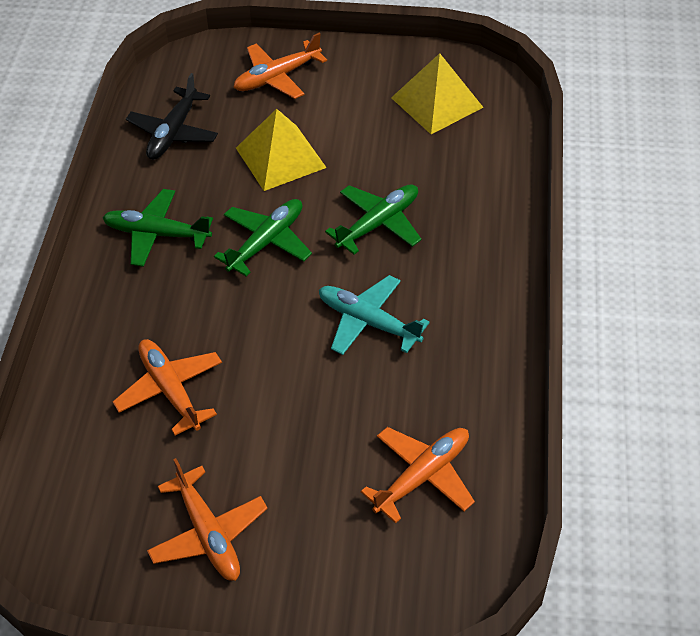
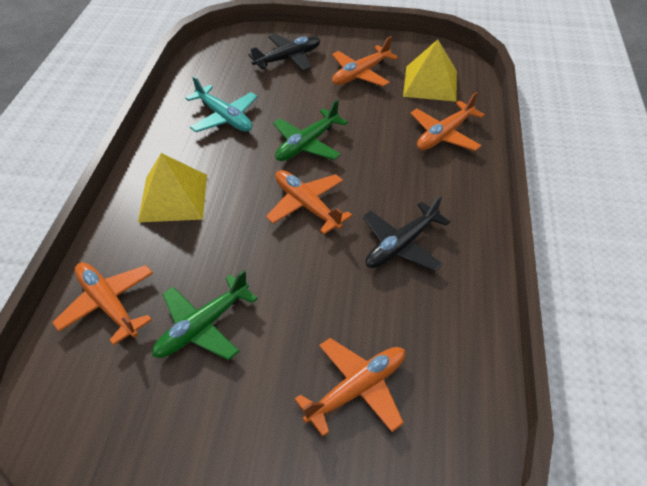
black plane: 1 -> 2
green plane: 3 -> 2
orange plane: 4 -> 5

